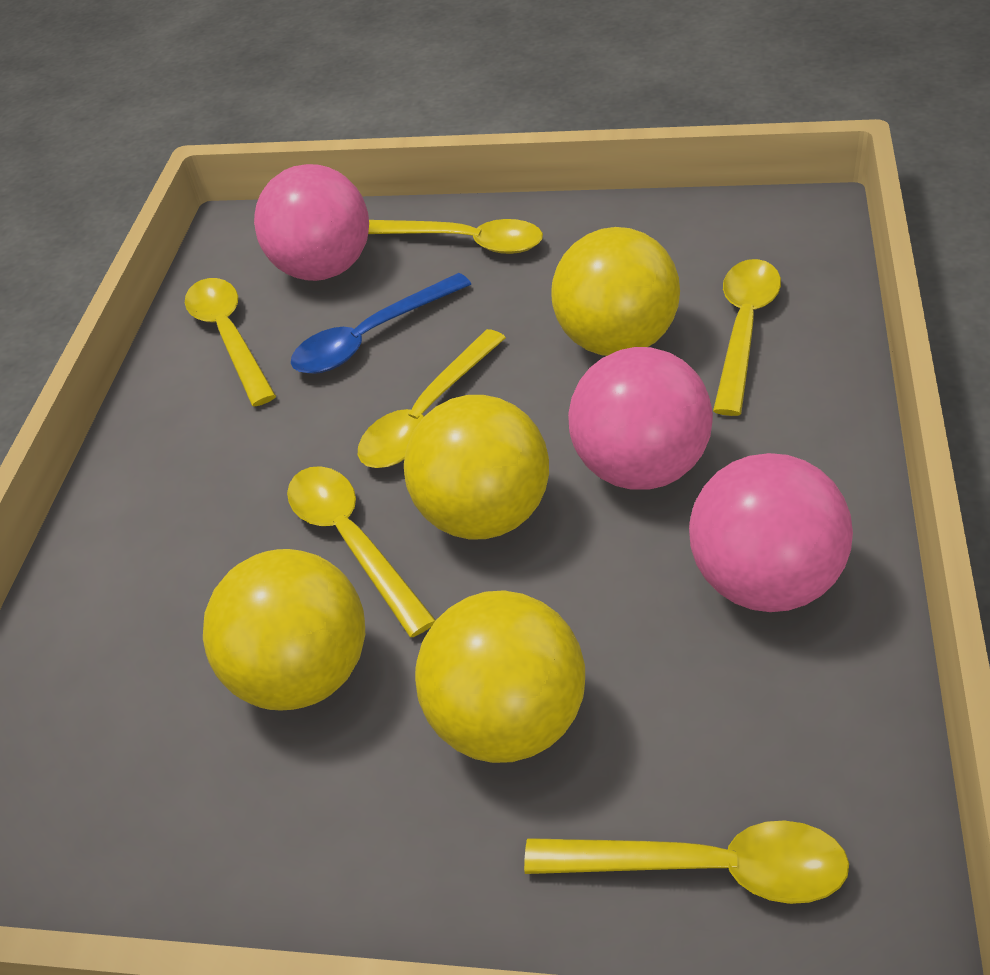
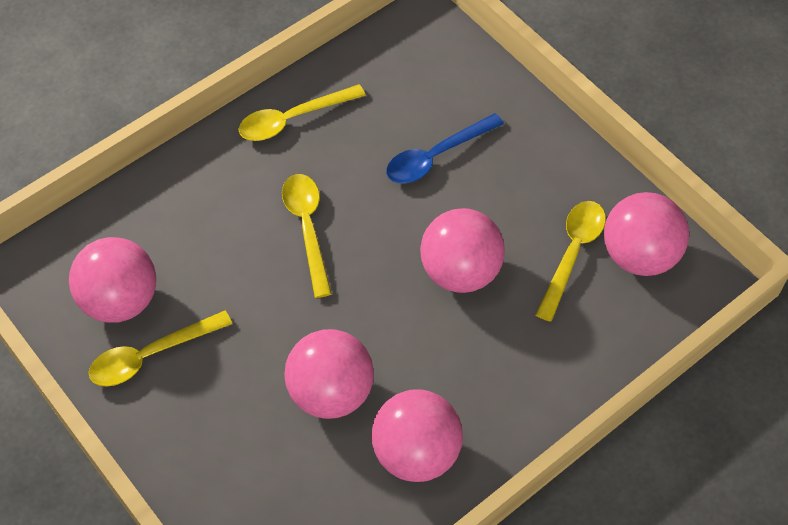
pink ball: 3 -> 5
yellow ball: 4 -> 0
yellow spoon: 6 -> 4

